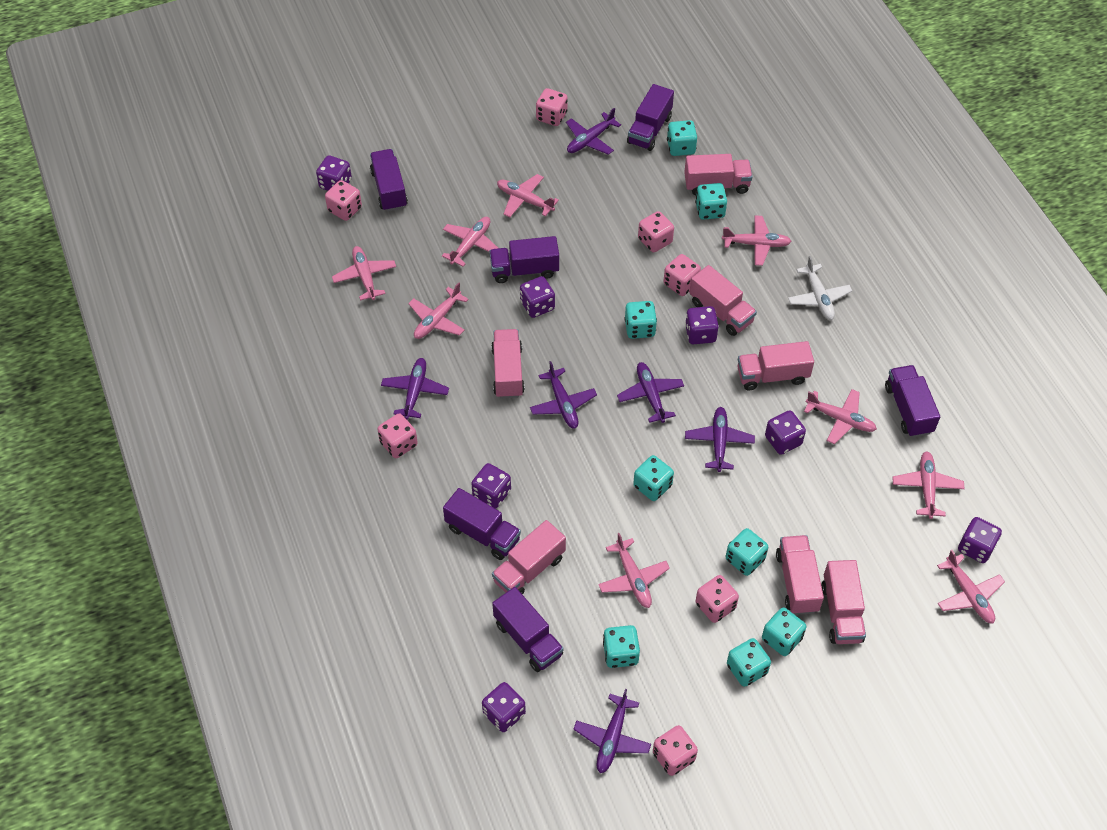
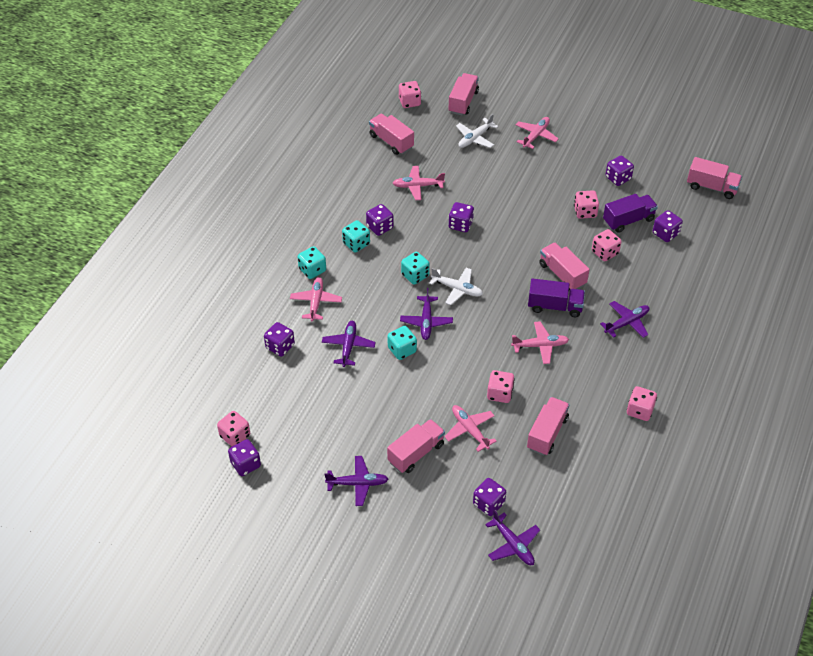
pink dice: 7 -> 6
pink plane: 9 -> 5
pink truck: 7 -> 6
purple plane: 6 -> 5
purple truck: 6 -> 2
turquoise dice: 8 -> 4
white plane: 1 -> 2

